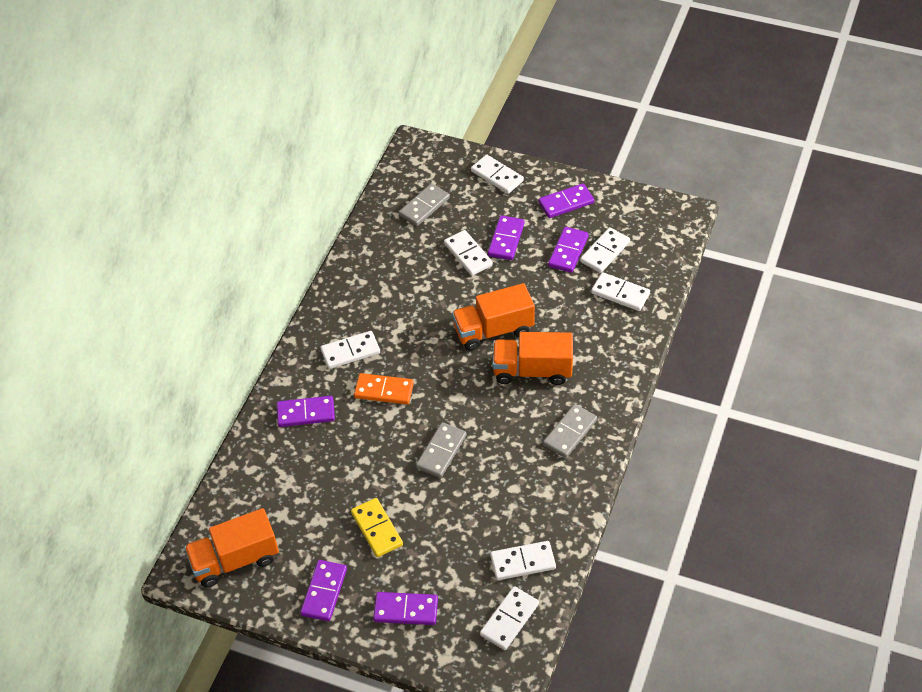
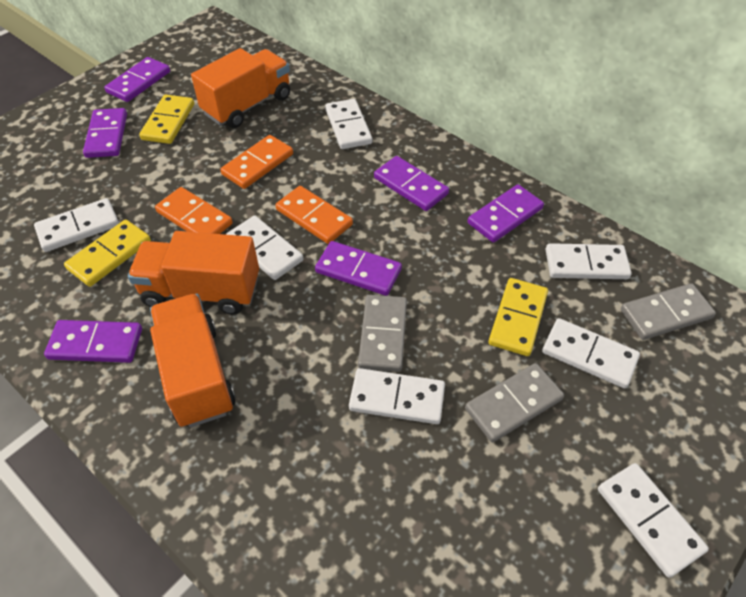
orange domino: 1 -> 3
yellow domino: 1 -> 3

